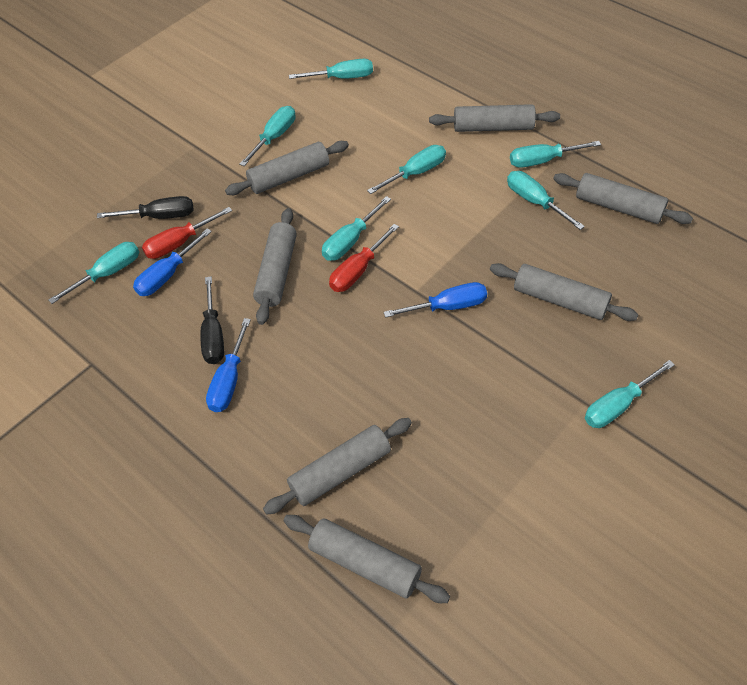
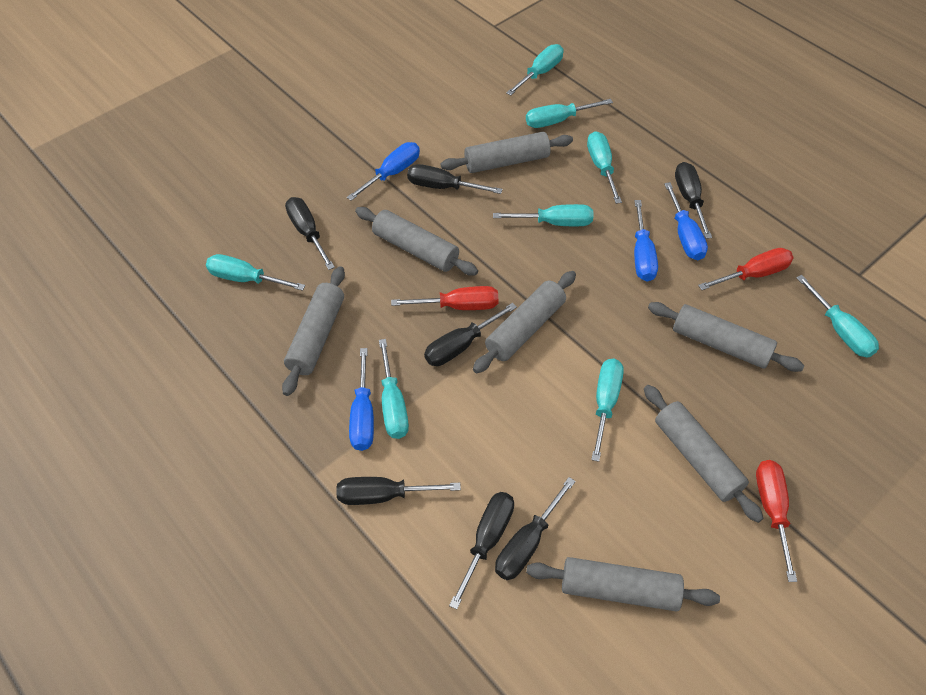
black screwdriver: 2 -> 7
blue screwdriver: 3 -> 4
red screwdriver: 2 -> 3

